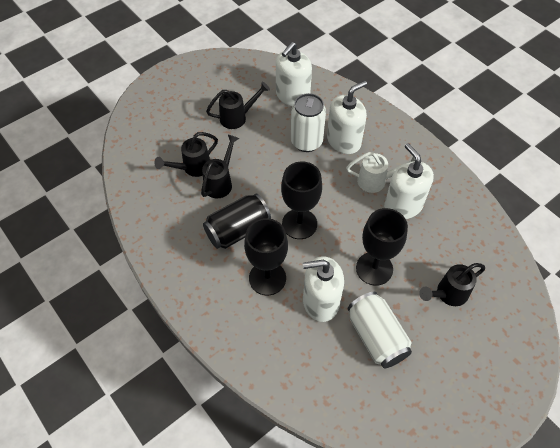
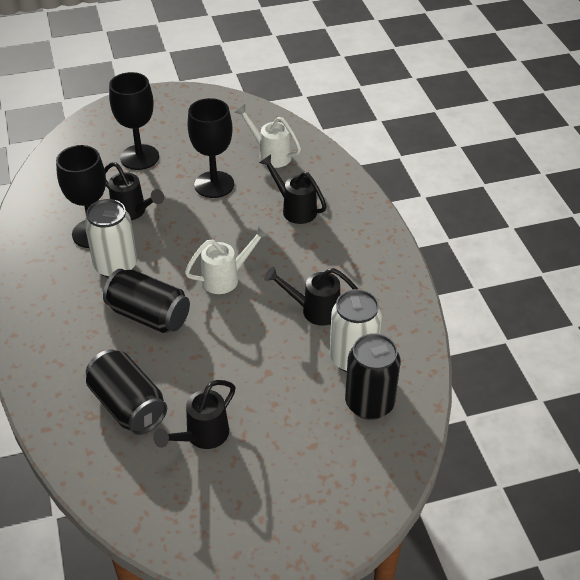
black can: 1 -> 3
white soap dispenser: 4 -> 0
white watering can: 1 -> 2

